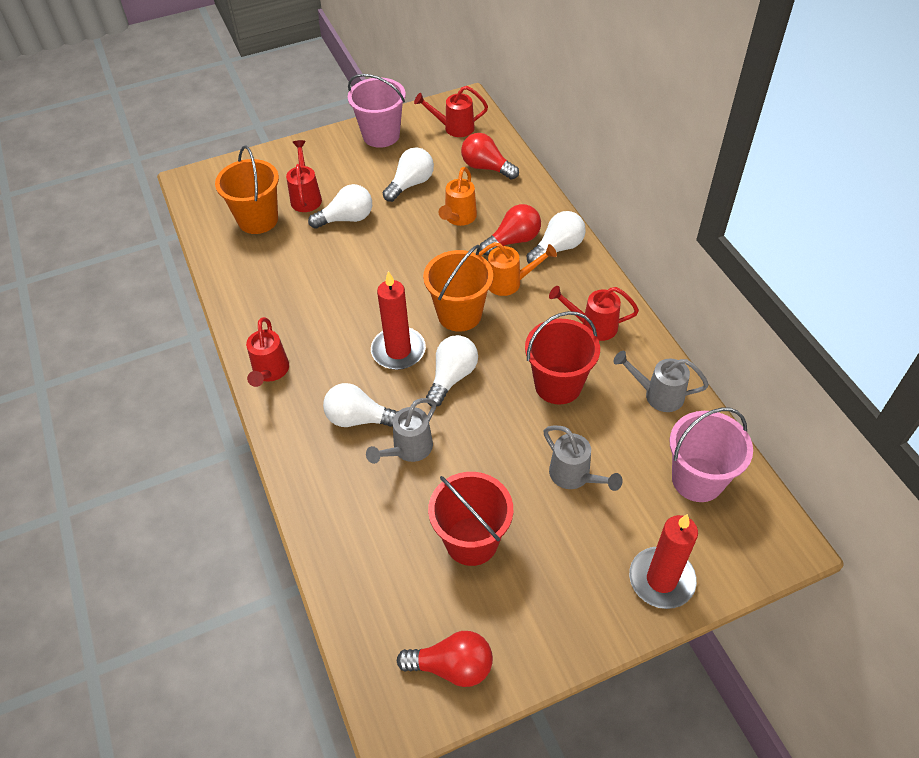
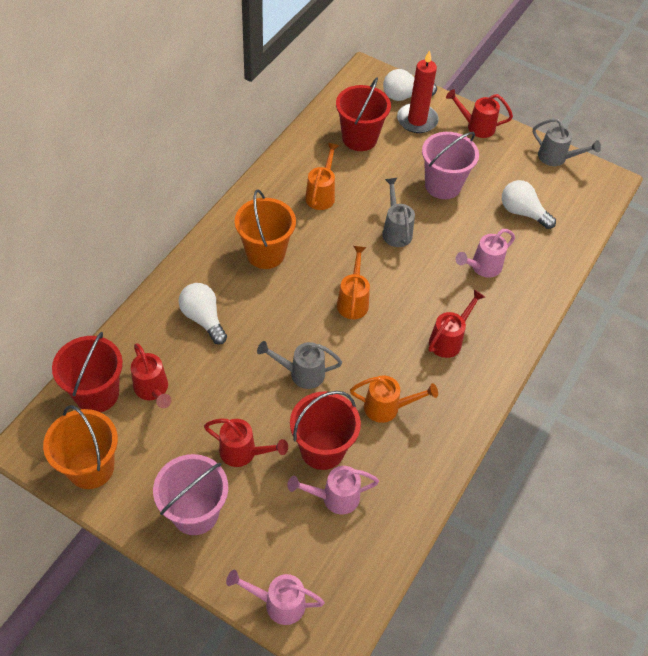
orange watering can: 2 -> 3
pink watering can: 0 -> 3
red bucket: 2 -> 3
red candle: 2 -> 1
red light bulb: 3 -> 0
white light bulb: 5 -> 3

